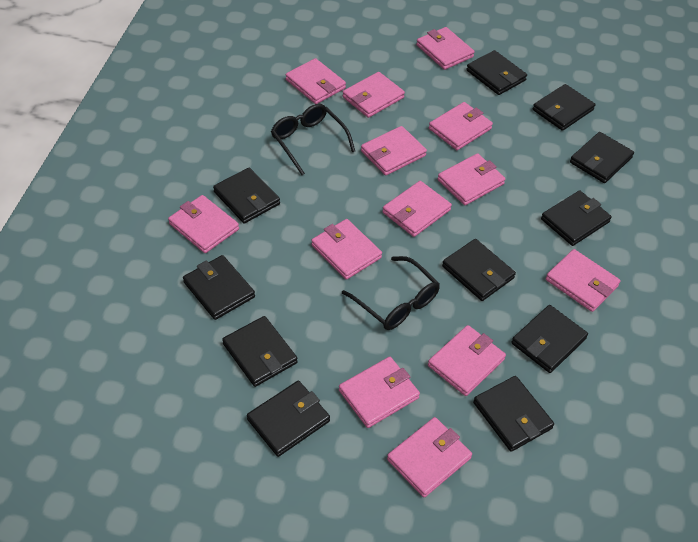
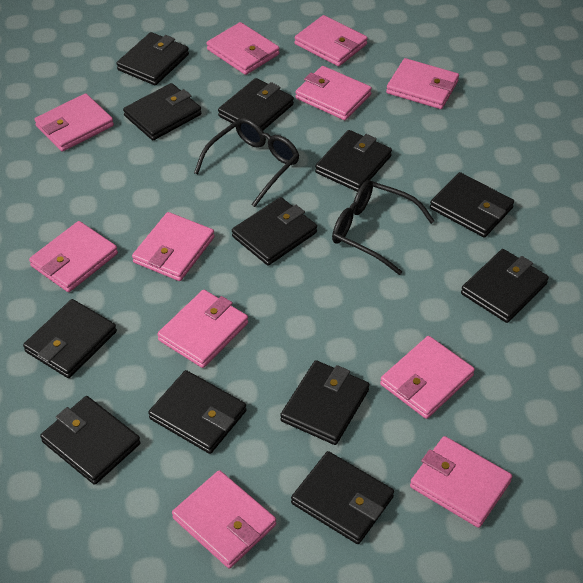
black wallet: 11 -> 12
pink wallet: 13 -> 11

